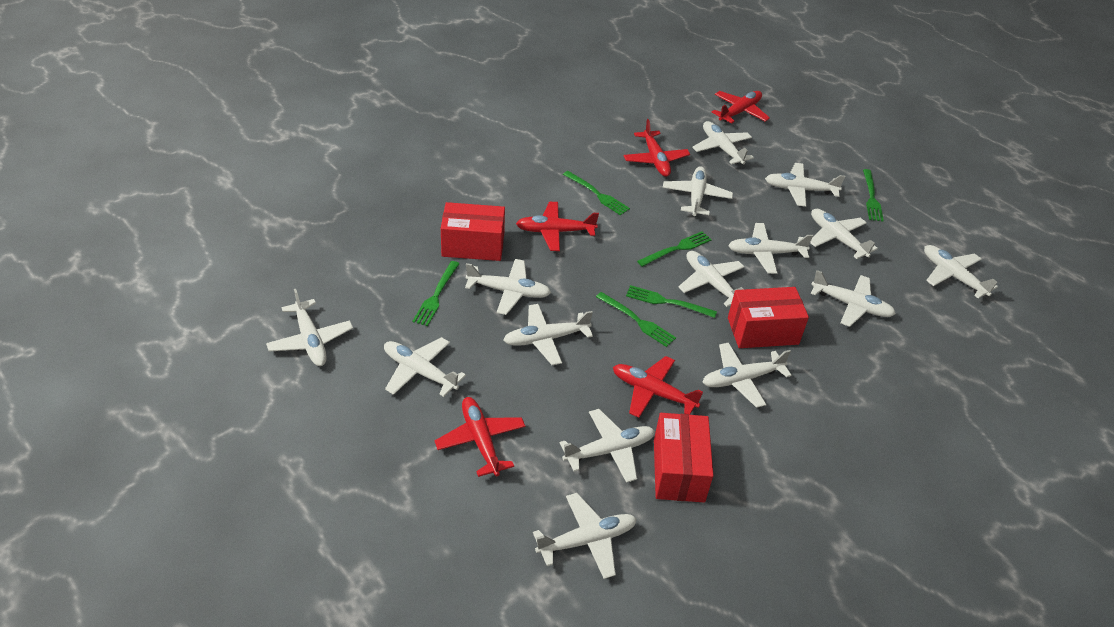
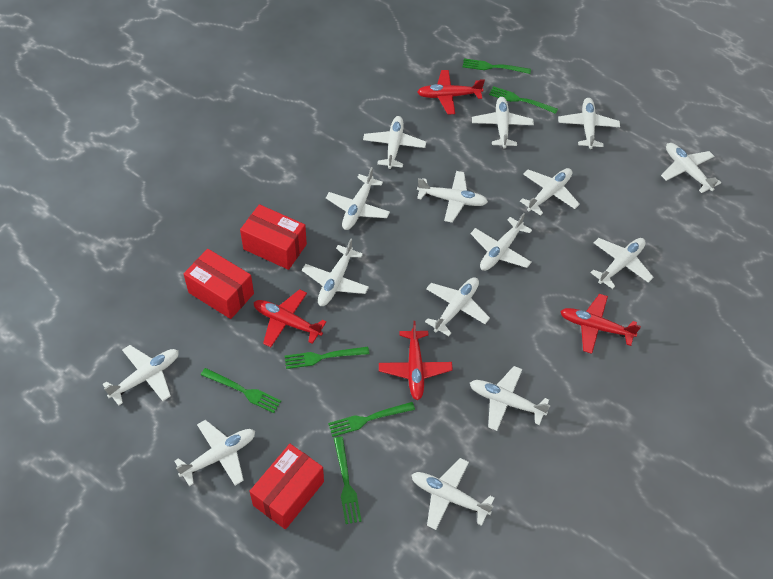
red plane: 5 -> 4

